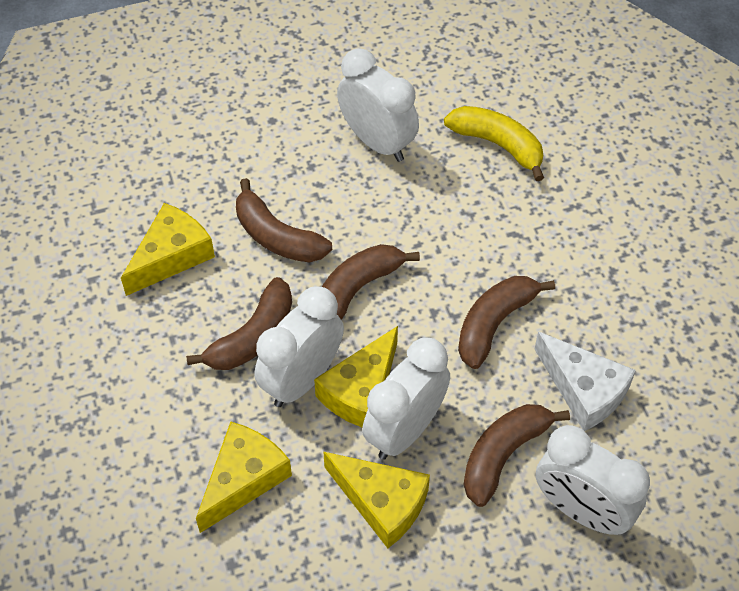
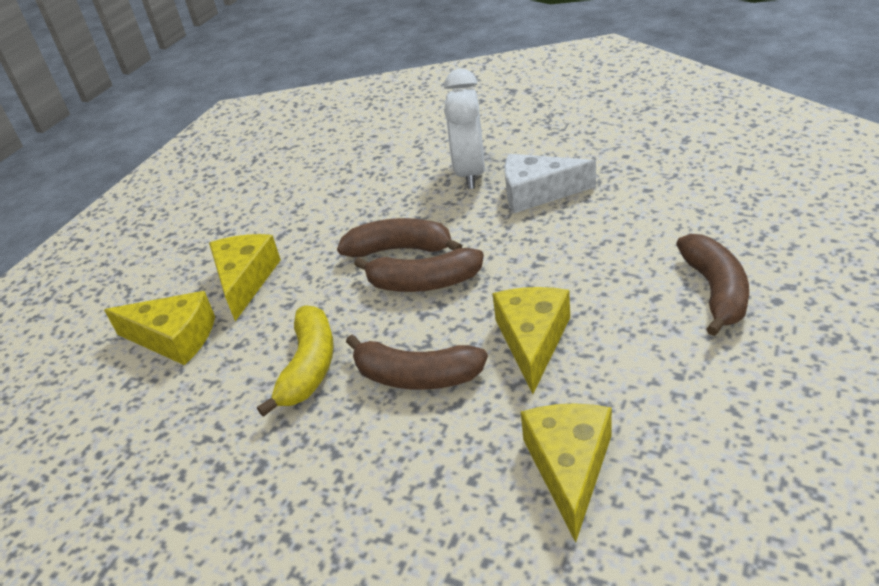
brown banana: 5 -> 4
white clock: 4 -> 1

